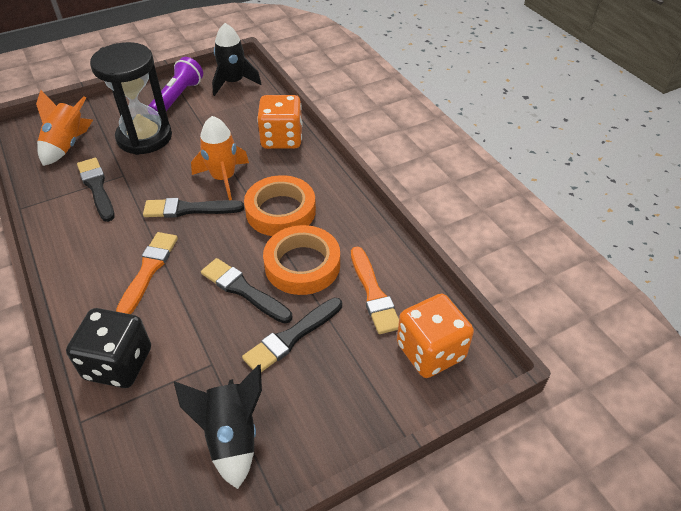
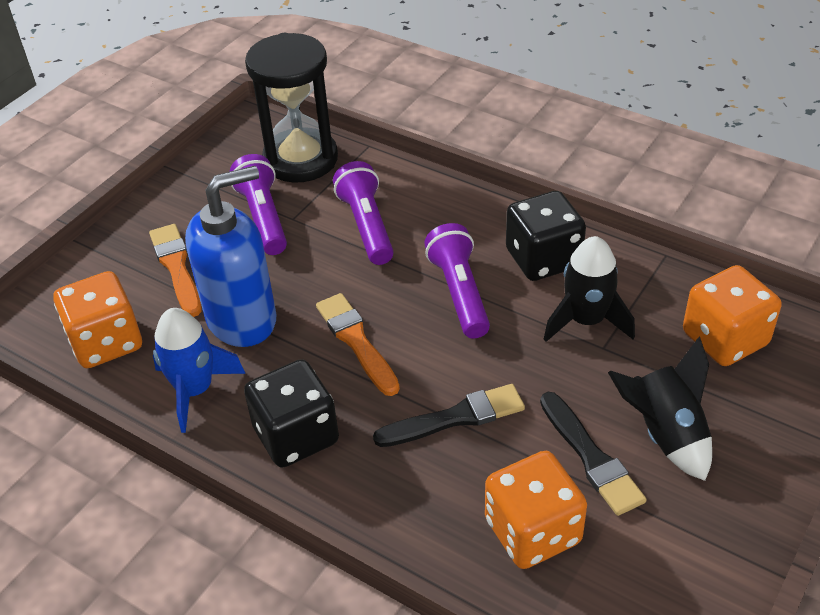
black brush: 4 -> 2
black dice: 1 -> 2
blue rocket: 0 -> 1
blue soap dispenser: 0 -> 1
orange dice: 2 -> 3
orange rocket: 2 -> 0
orange tape: 2 -> 0
purple flashlight: 1 -> 3

